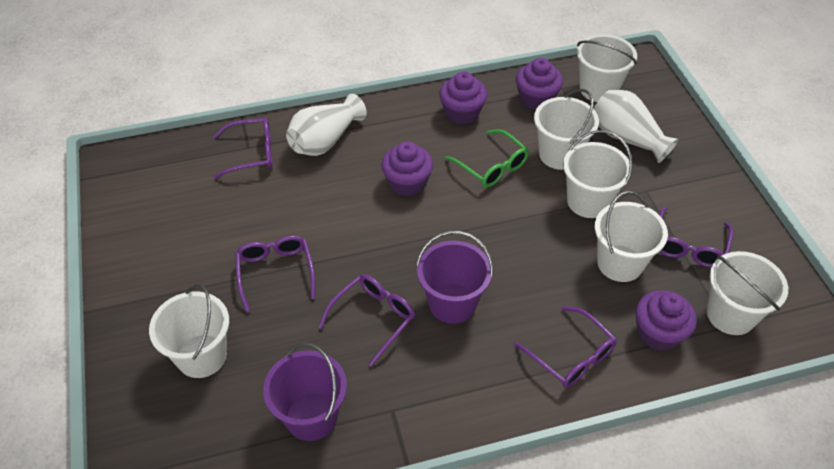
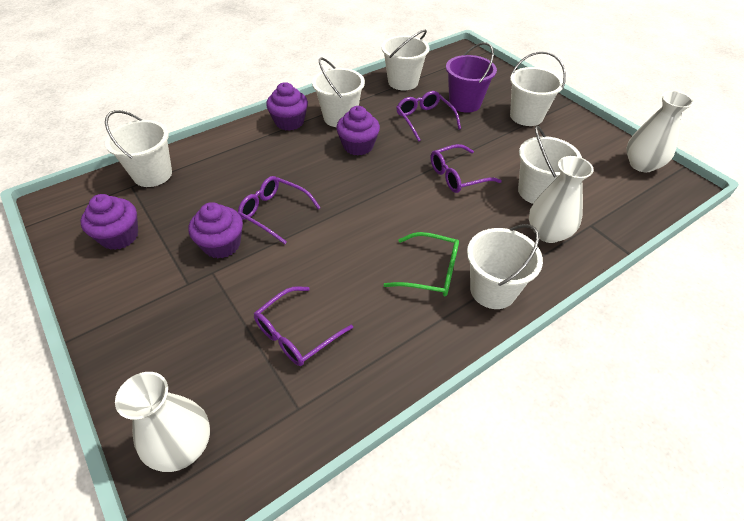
purple bucket: 2 -> 1
purple glasses: 5 -> 4
white vase: 2 -> 3

